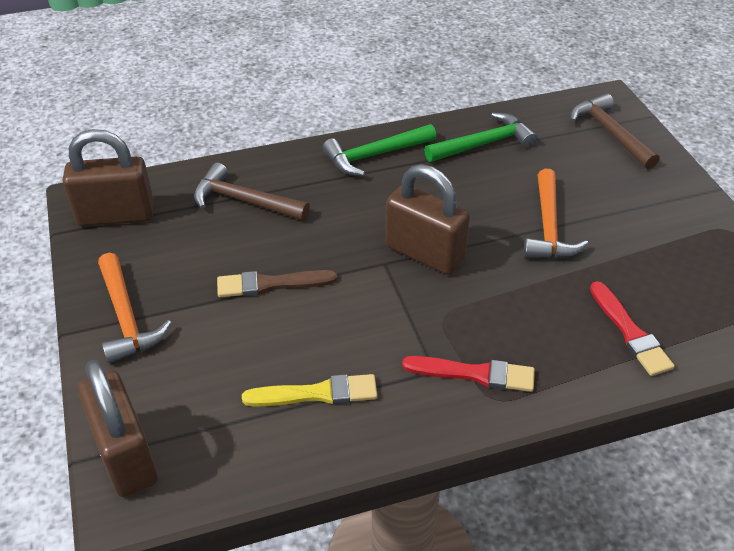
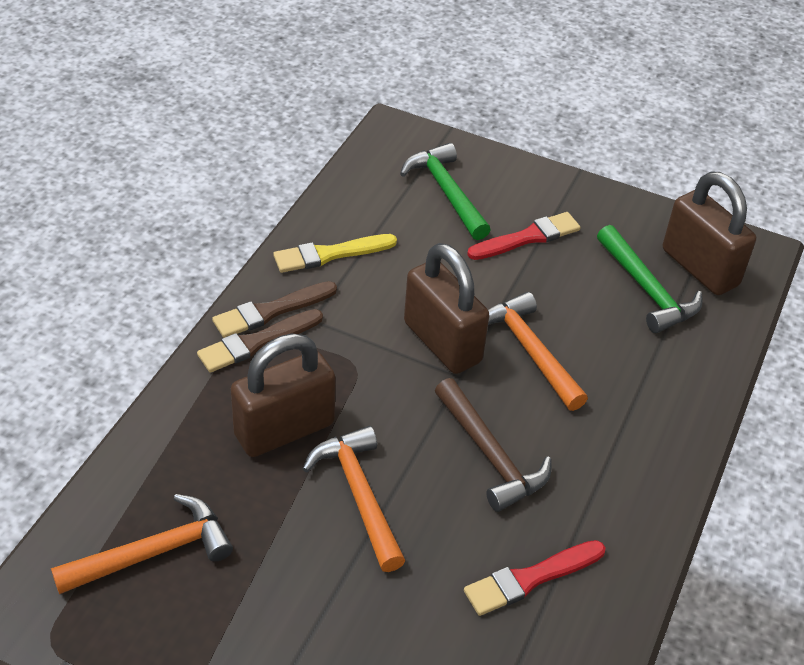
brown brush: 1 -> 2
brown hammer: 2 -> 1
orange hammer: 2 -> 3

